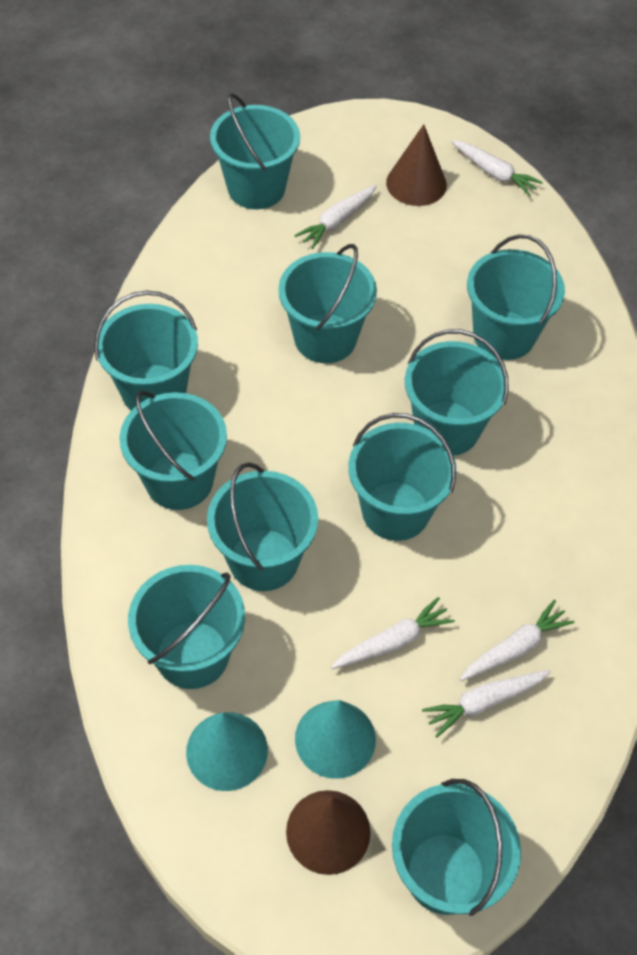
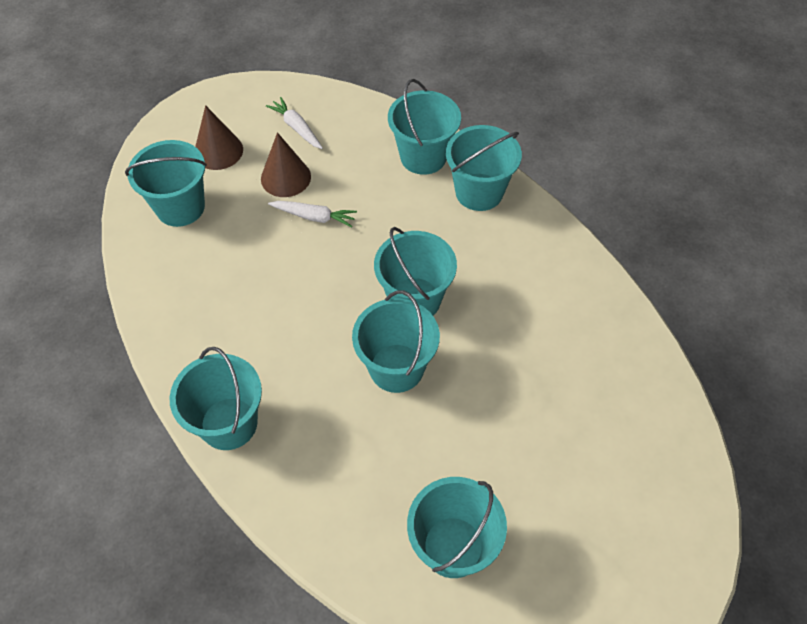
turquoise bucket: 10 -> 7
turquoise cone: 2 -> 0
white carrot: 5 -> 2

